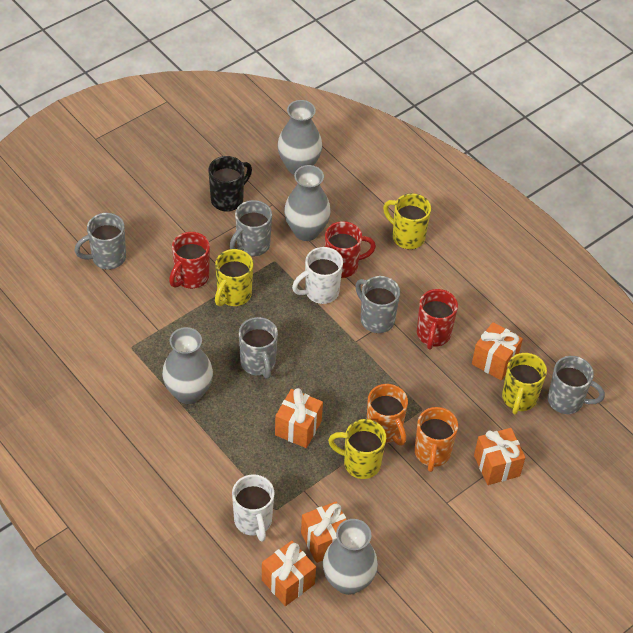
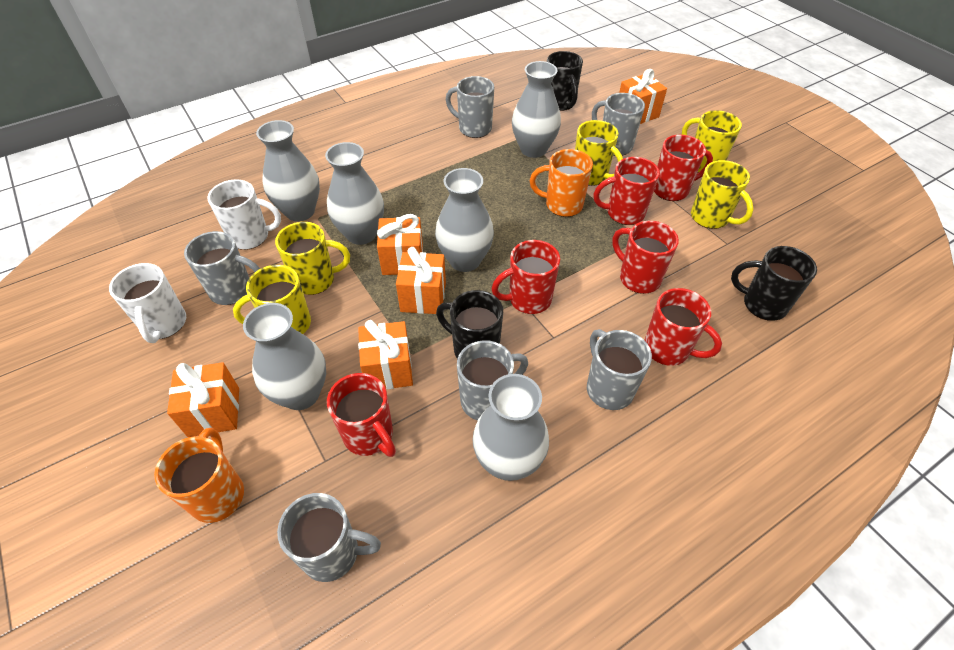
black mug: 1 -> 3
grey mug: 5 -> 6
grey vase: 4 -> 6
red mug: 3 -> 6
yellow mug: 4 -> 5

